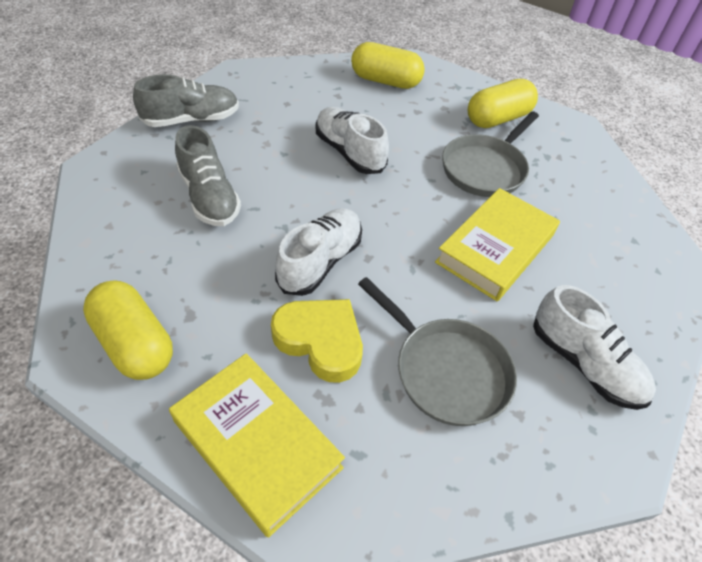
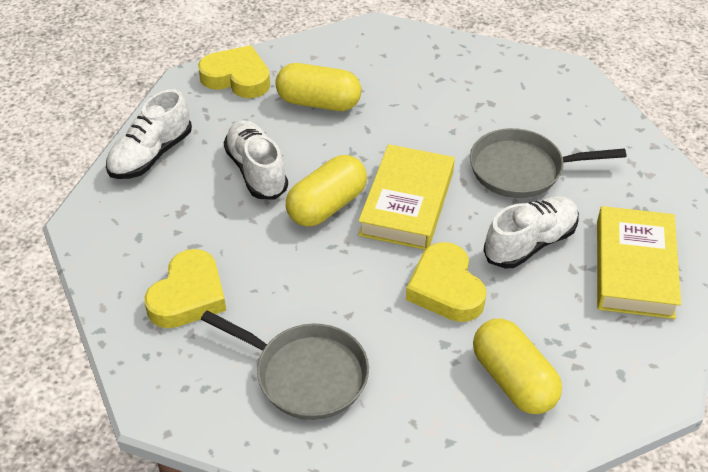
grey shoe: 2 -> 0
yellow heart: 1 -> 3

